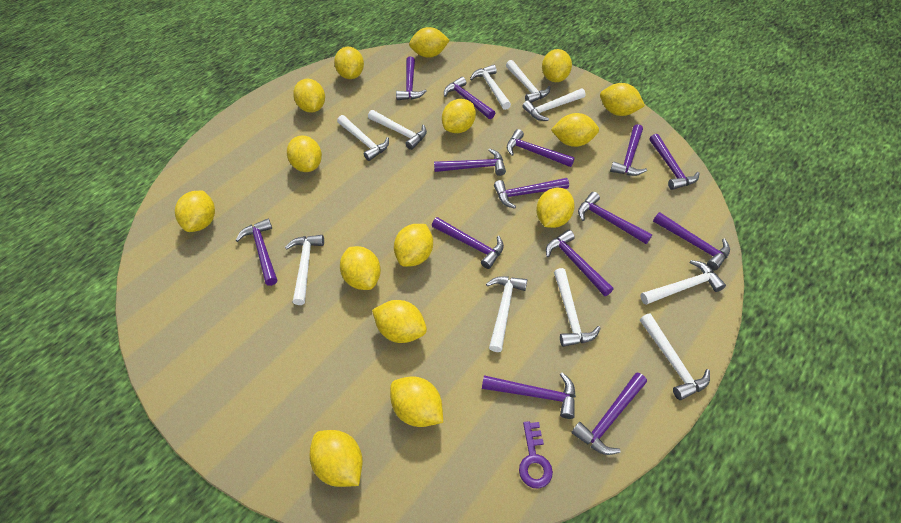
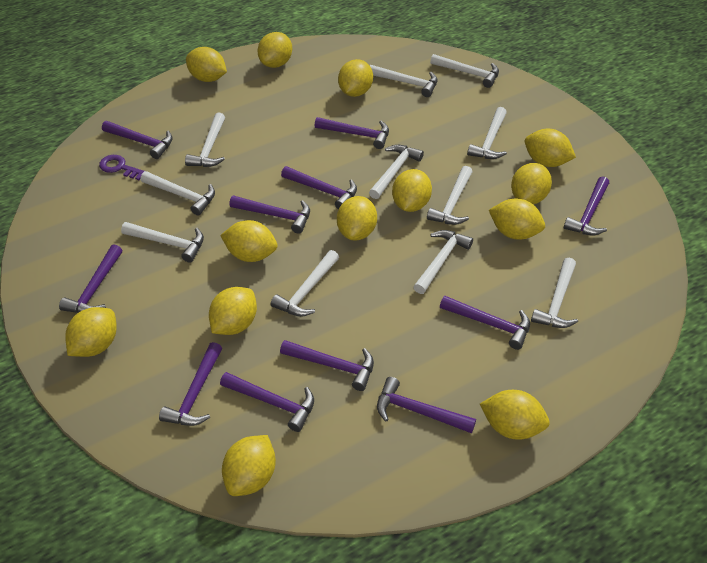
purple hammer: 14 -> 11
white hammer: 10 -> 11
yellow lemon: 15 -> 13

